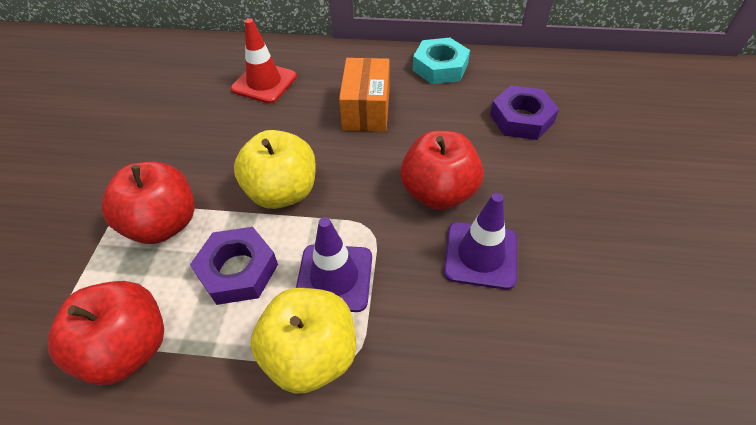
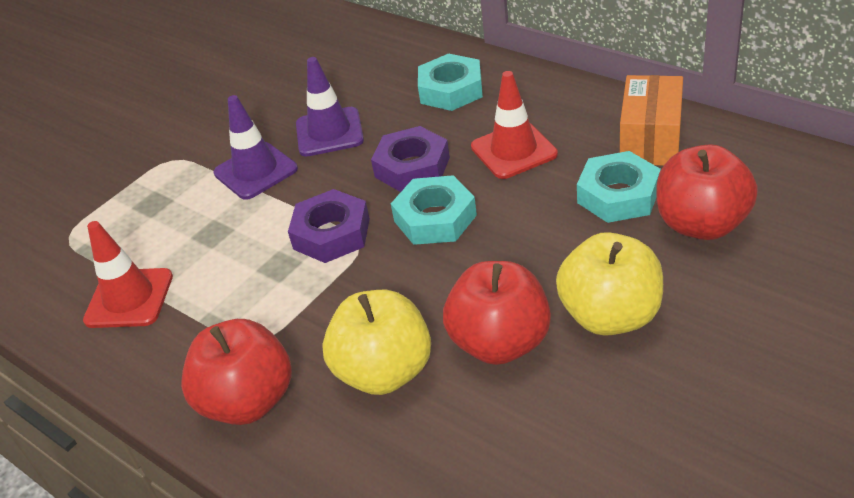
red traffic cone: 1 -> 2
turquoise nut: 1 -> 3

